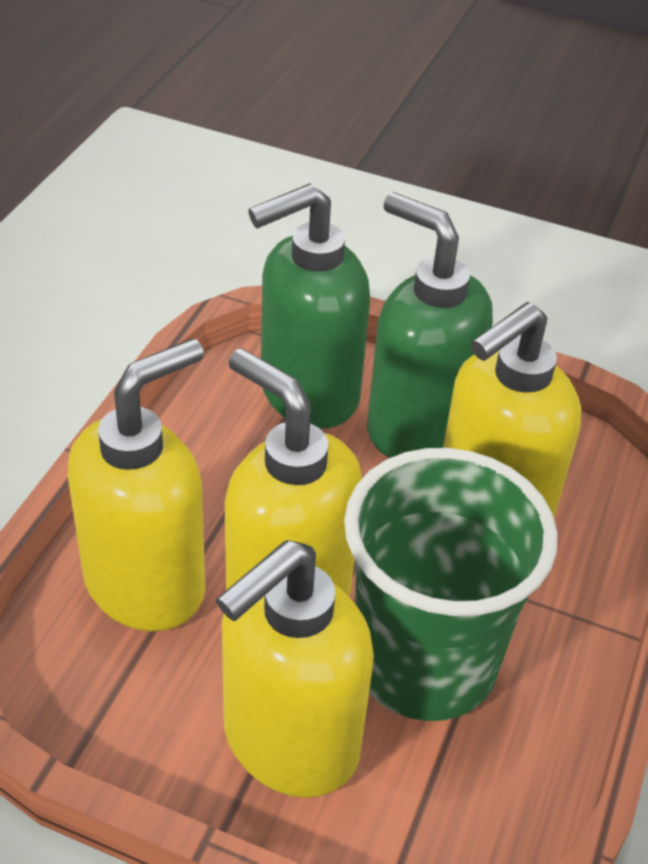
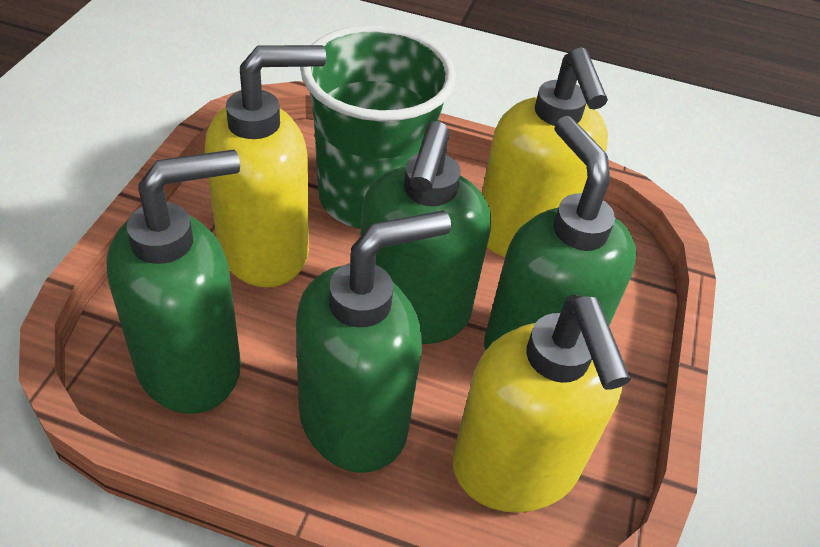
green soap dispenser: 2 -> 4
yellow soap dispenser: 4 -> 3

